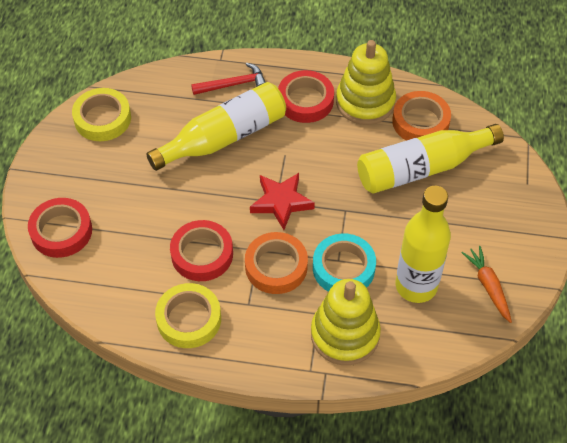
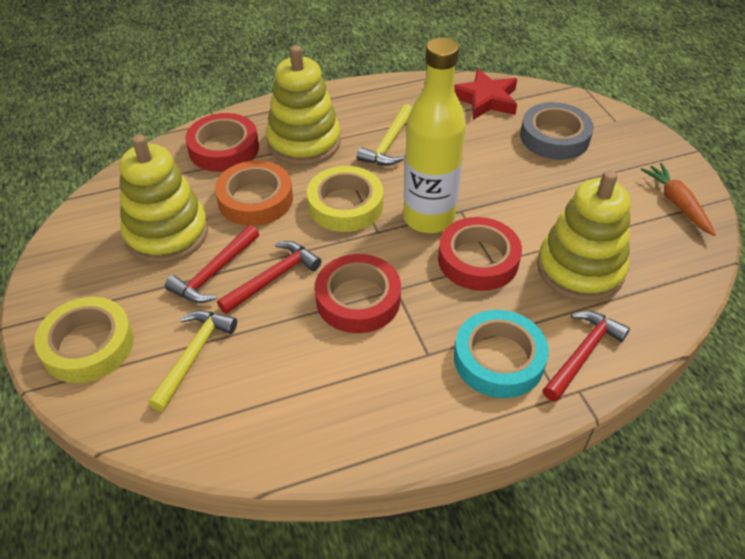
grey tape: 0 -> 1
orange tape: 2 -> 1
red hammer: 1 -> 3
yellow bottle: 3 -> 1
yellow hammer: 0 -> 2
yellow stacking toy: 2 -> 3

